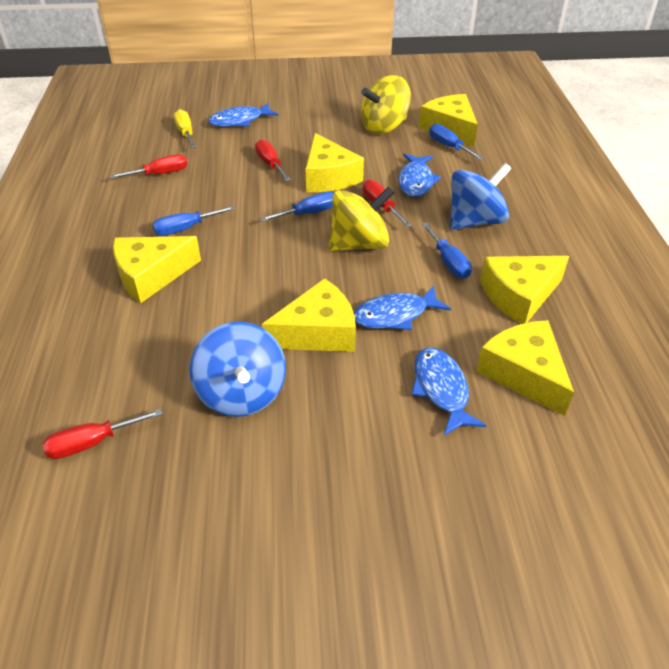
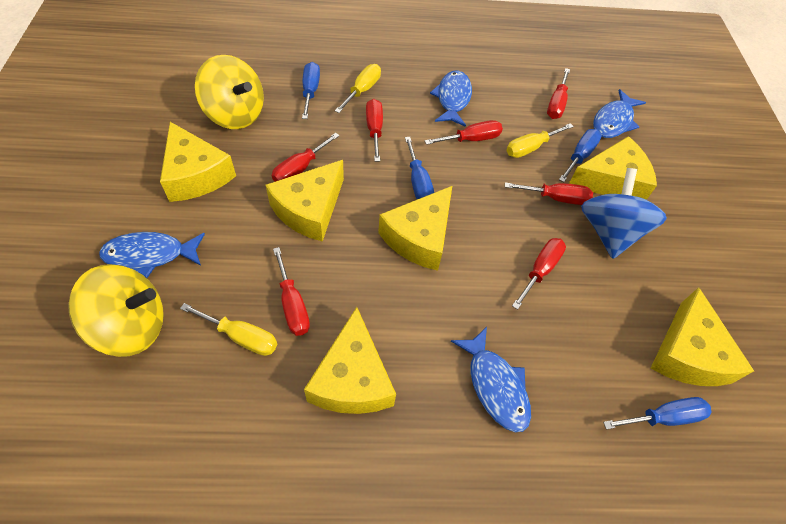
blue spinning top: 2 -> 1
red screwdriver: 4 -> 7
yellow screwdriver: 1 -> 3

